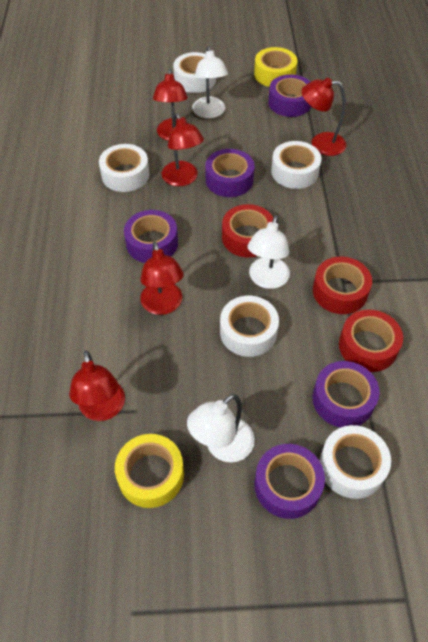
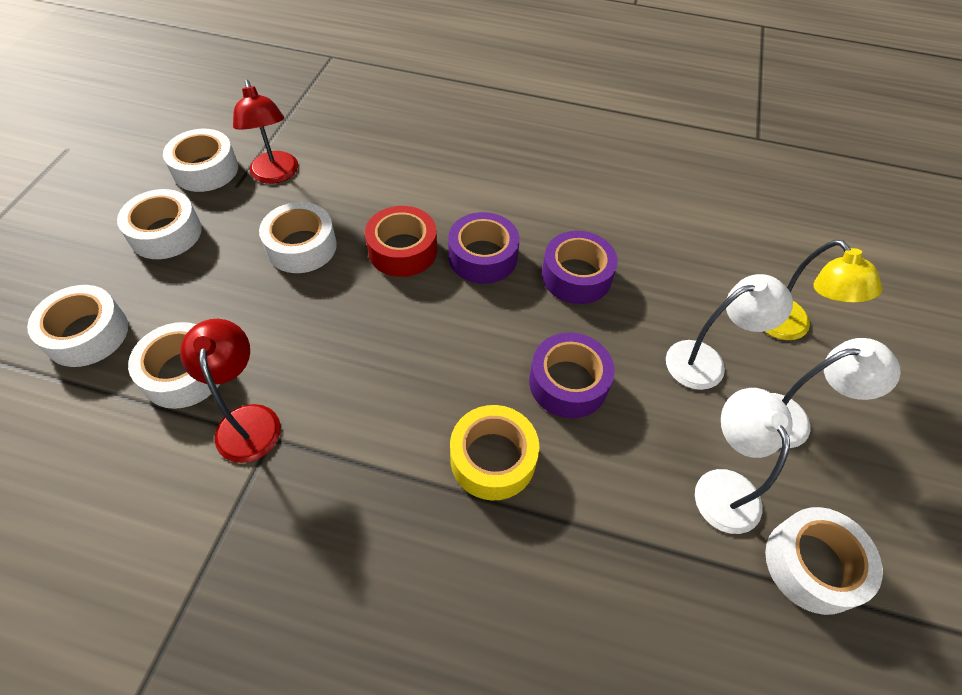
purple tape: 5 -> 3
red lamp: 5 -> 2
red tape: 3 -> 1
white tape: 5 -> 6
yellow lamp: 0 -> 1
yellow tape: 2 -> 1

